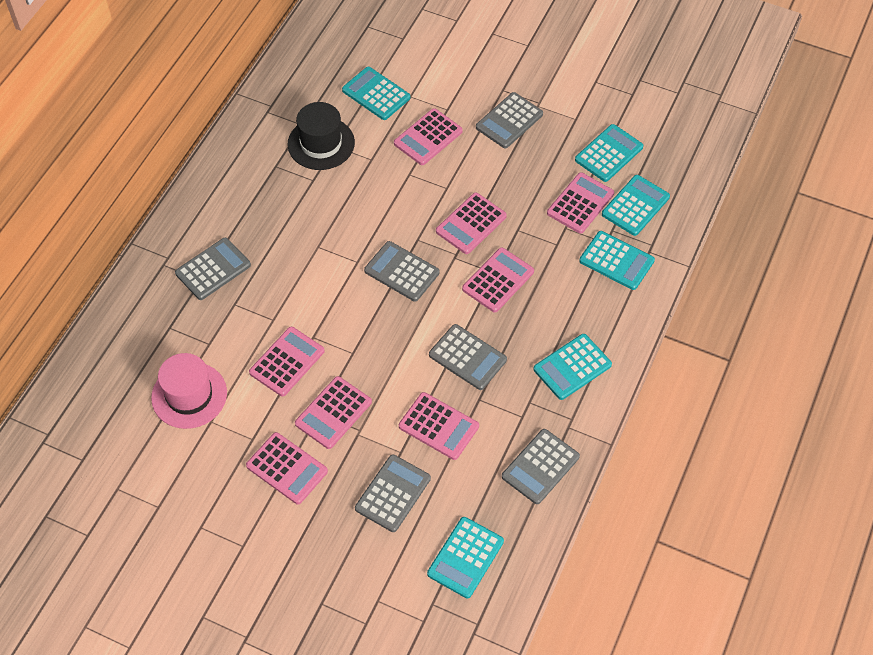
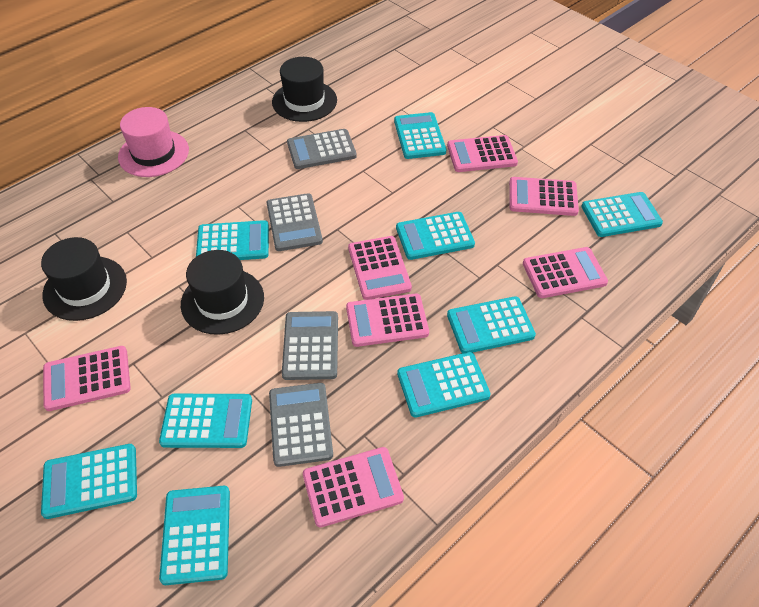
black hat: 1 -> 3
grey calculator: 6 -> 4
pink calculator: 8 -> 7
turquoise calculator: 6 -> 9

